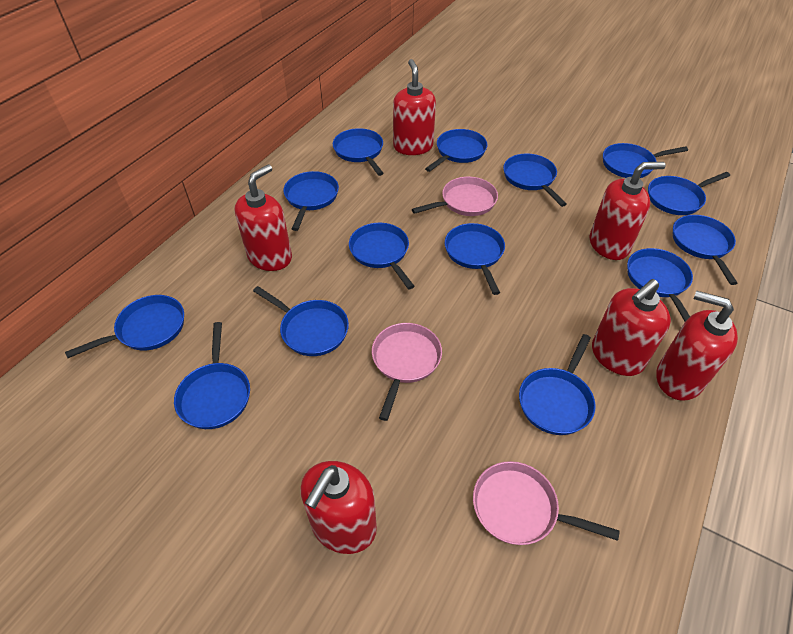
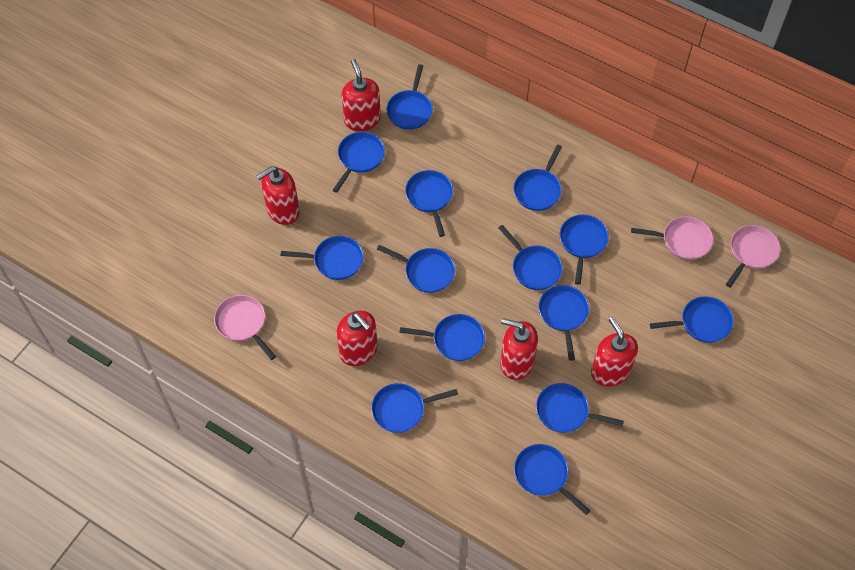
red soap dispenser: 6 -> 5

